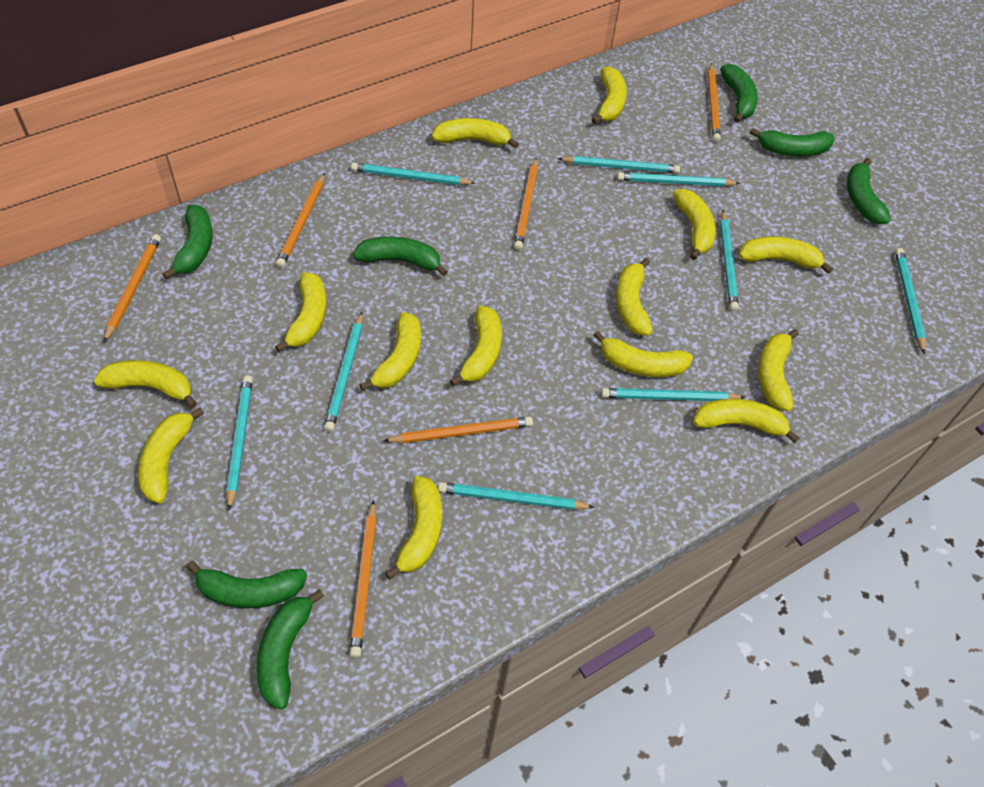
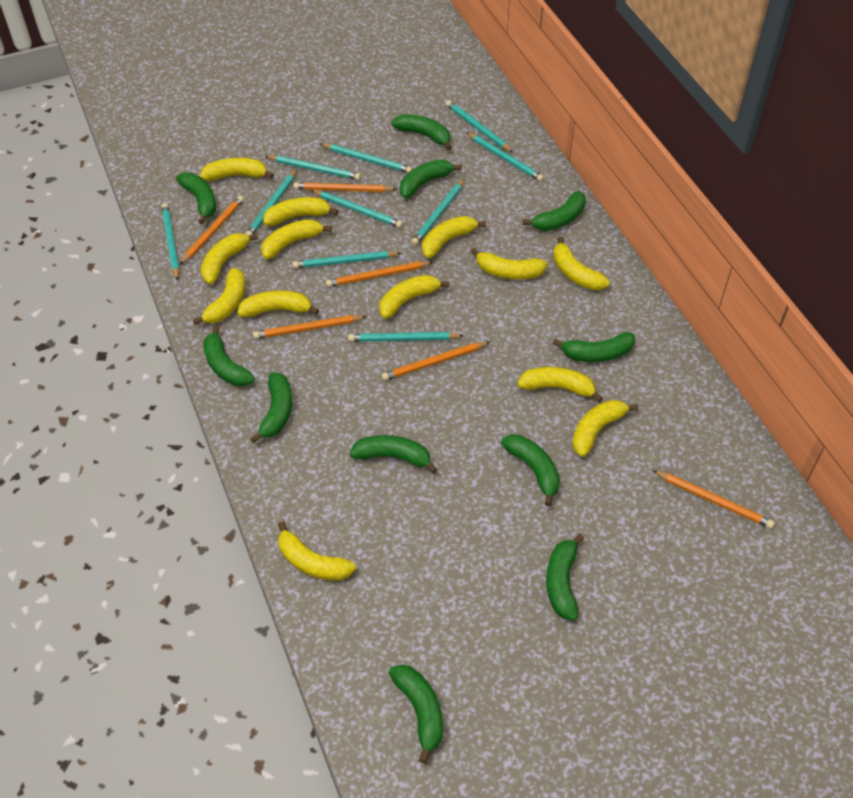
green banana: 7 -> 11
turquoise pencil: 9 -> 10
yellow banana: 14 -> 13

